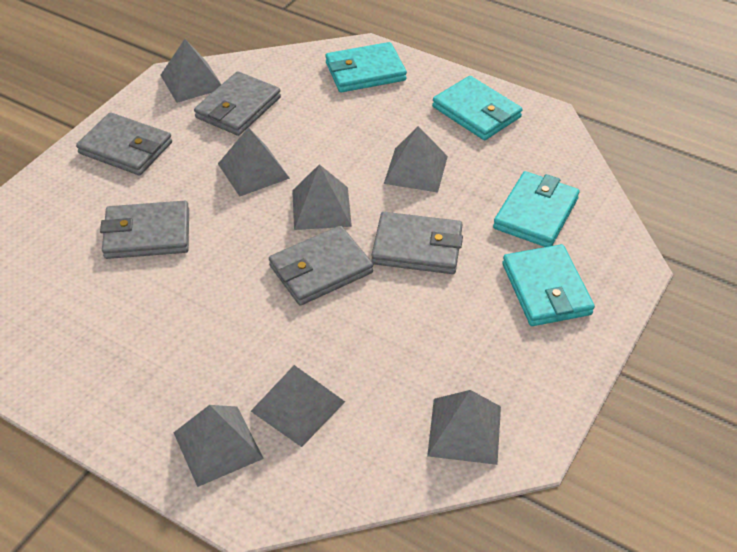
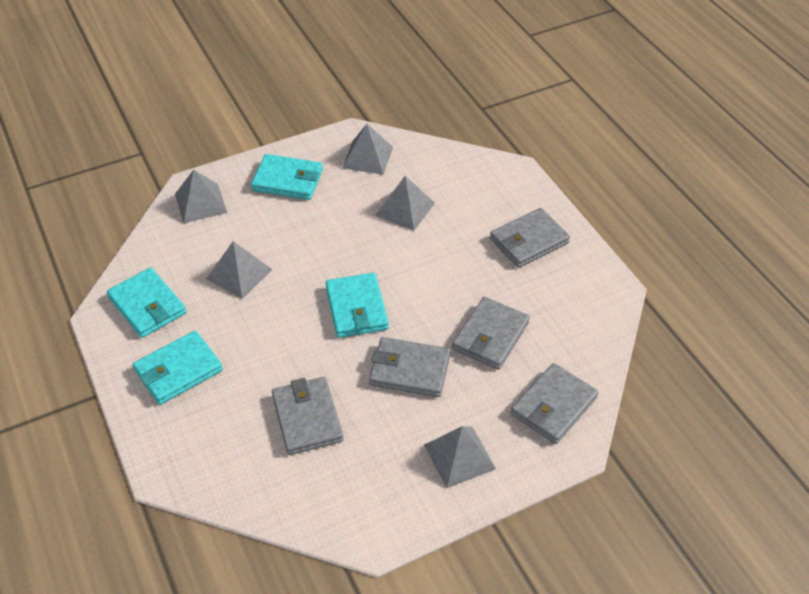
grey pyramid: 7 -> 5

